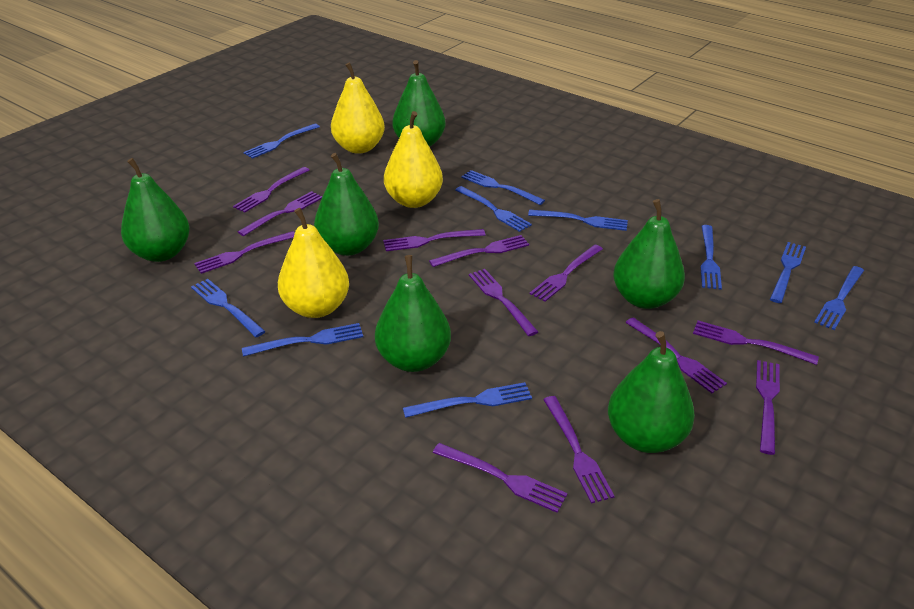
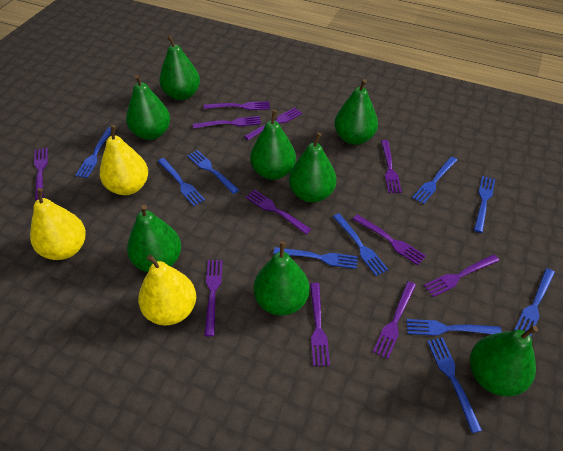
green pear: 6 -> 8
purple fork: 12 -> 11

